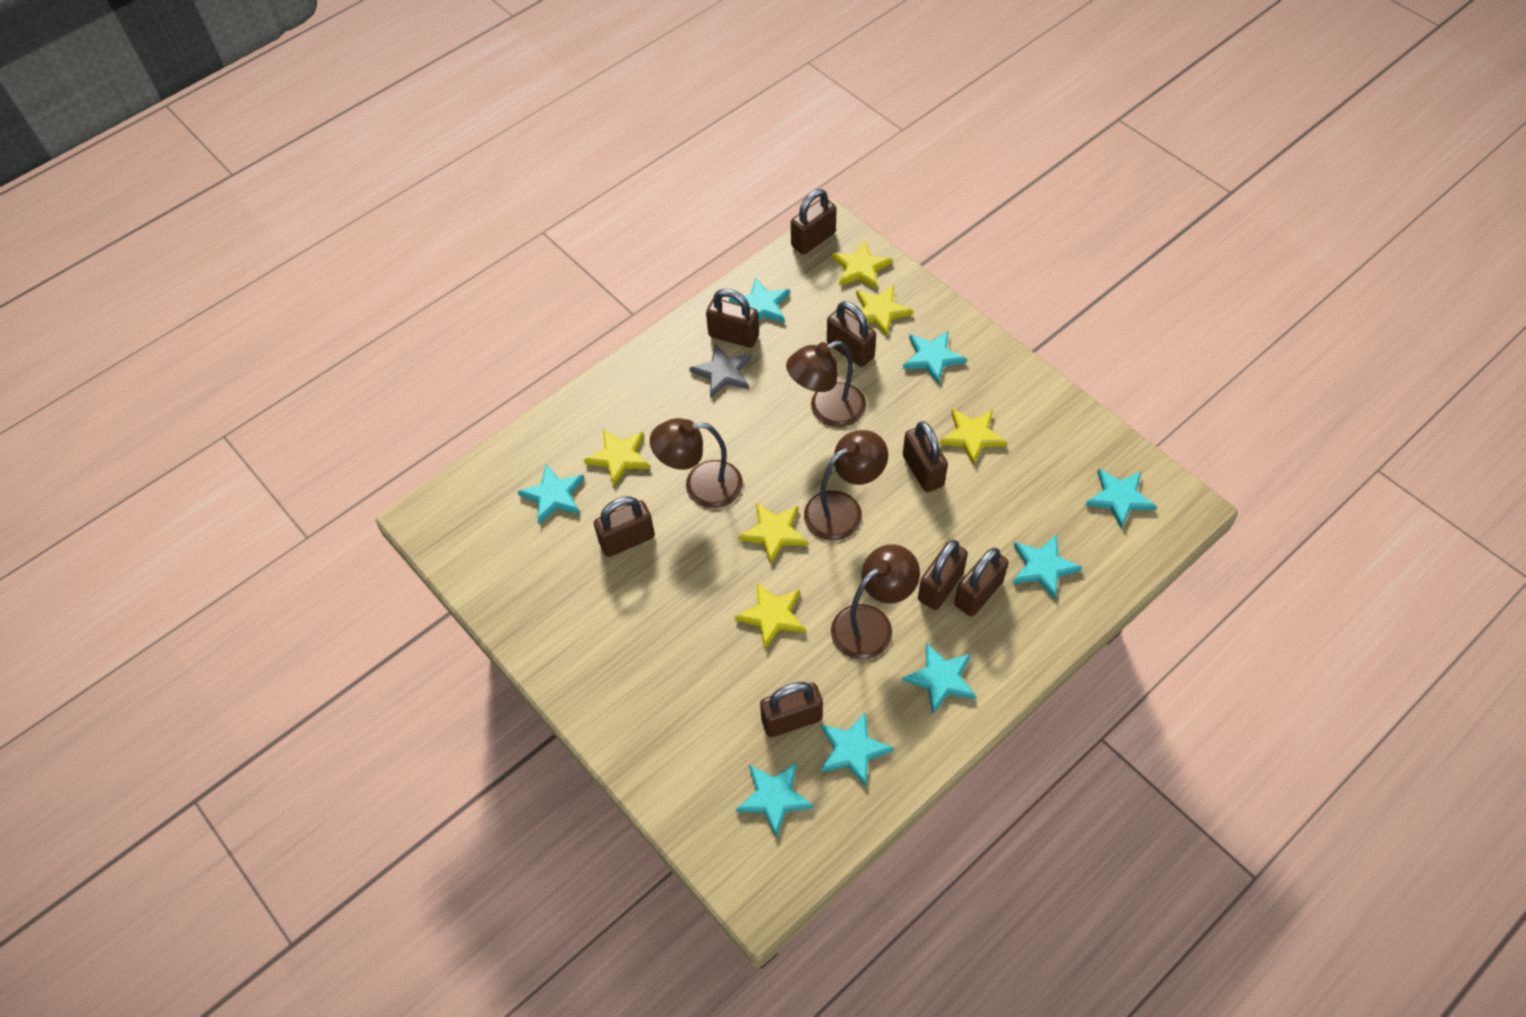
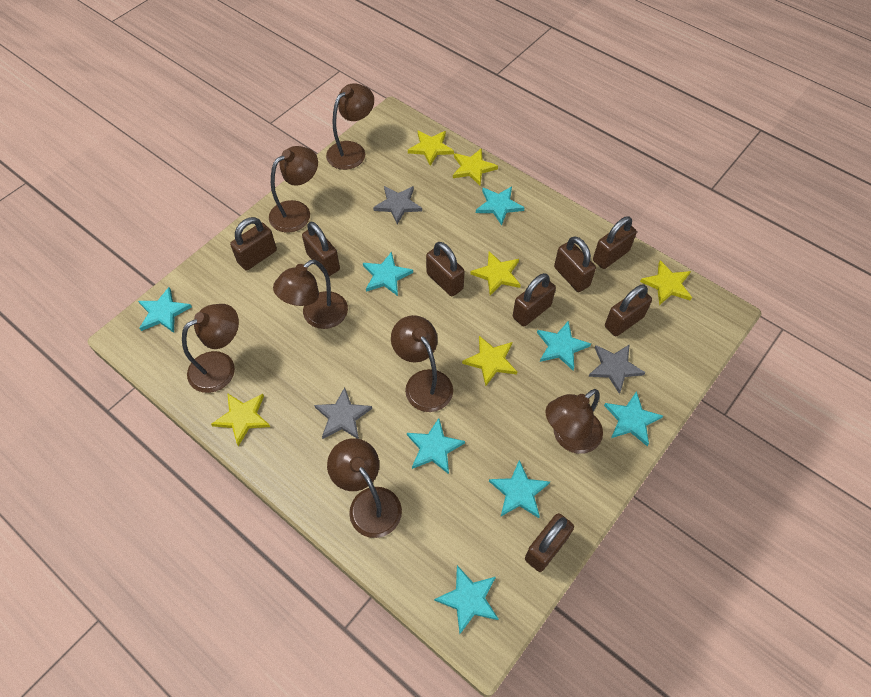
brown lamp: 4 -> 7
grey star: 1 -> 3

